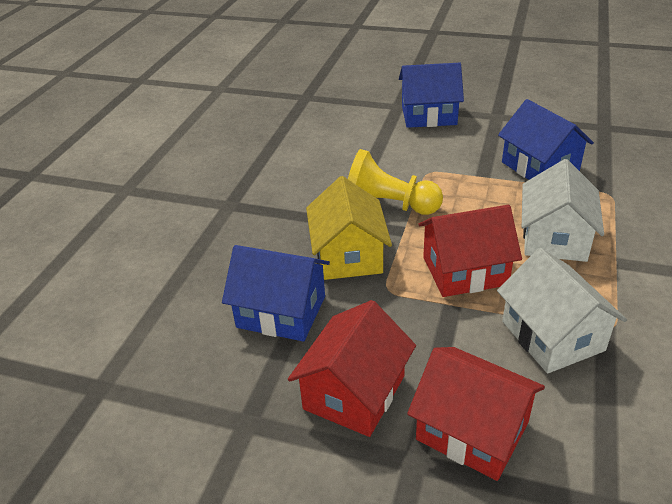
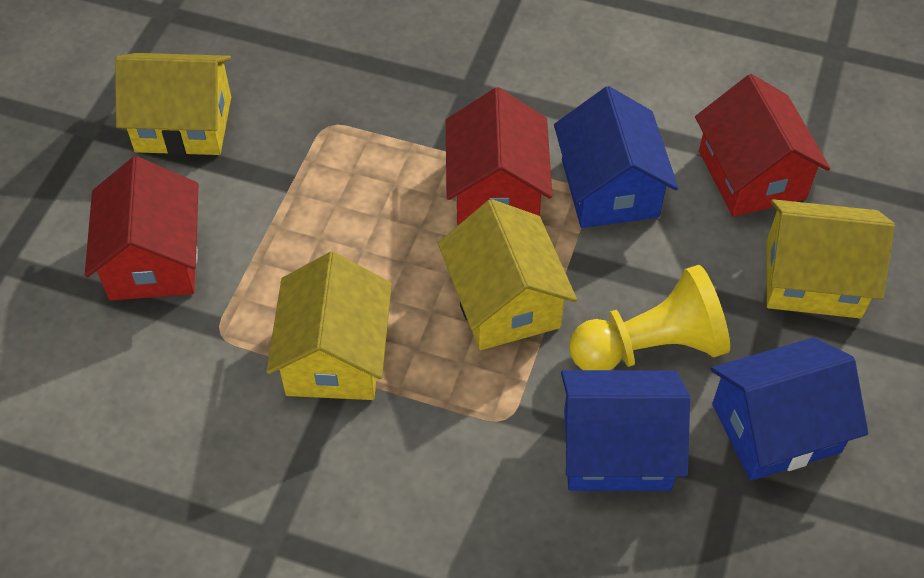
white house: 2 -> 0
yellow house: 1 -> 4

